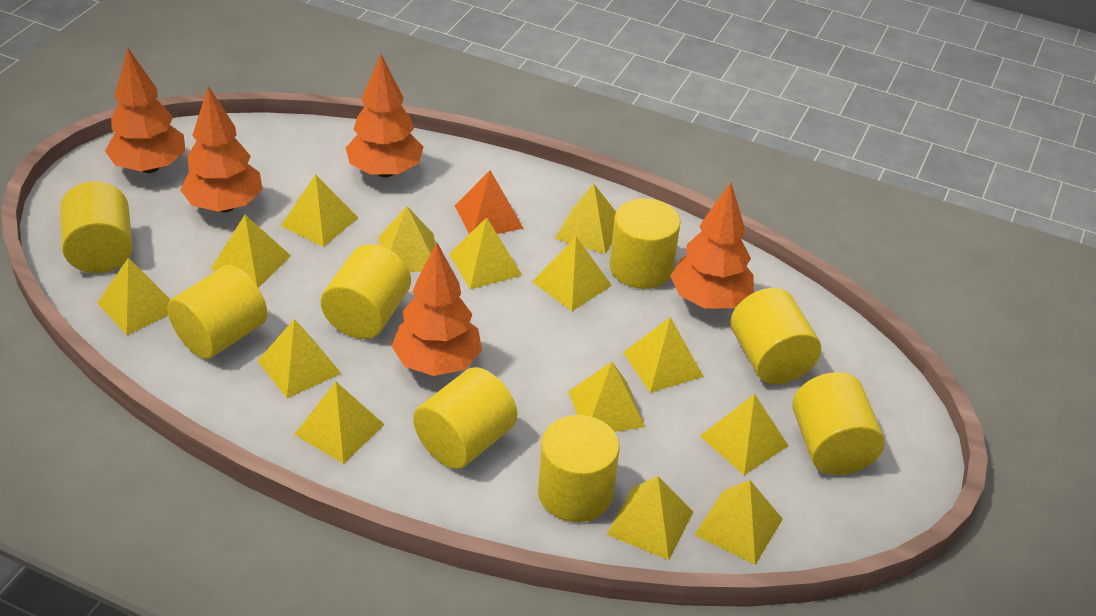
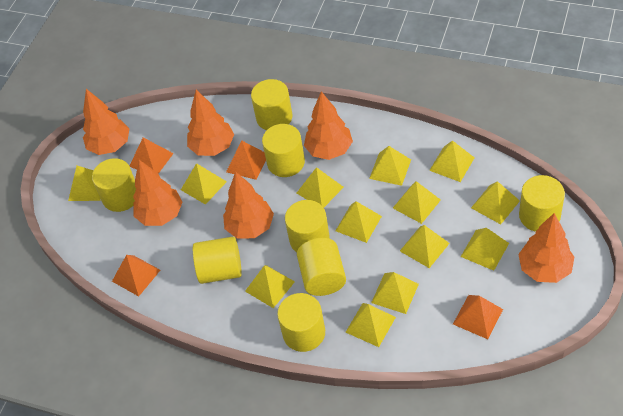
orange pyramid: 1 -> 4
orange tree: 5 -> 6
yellow pyramid: 14 -> 13

